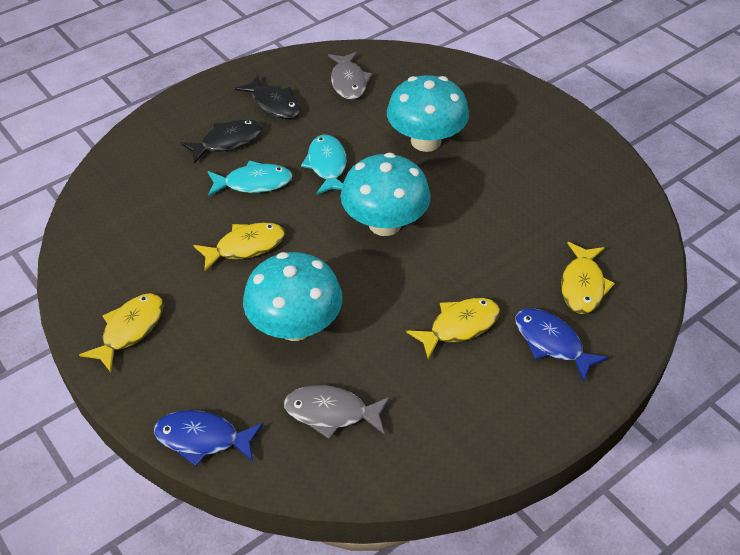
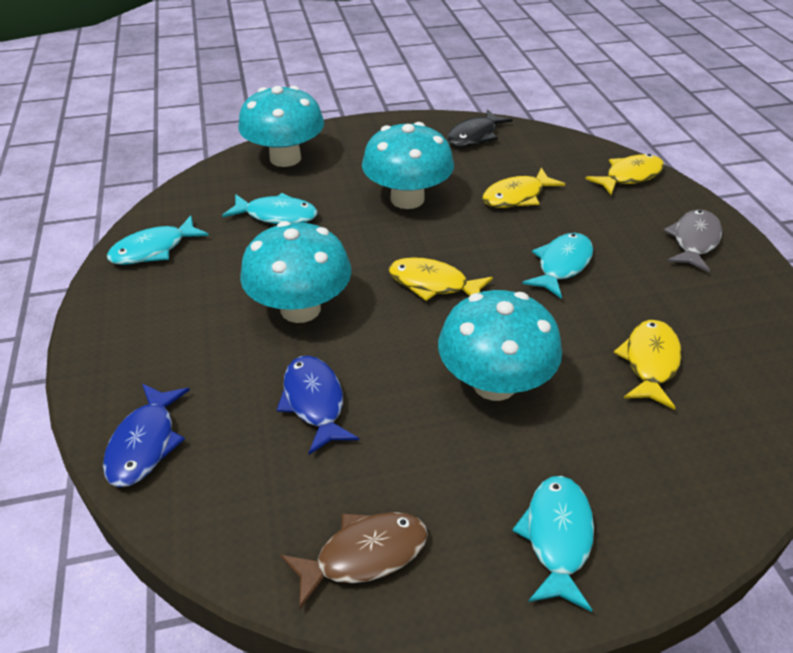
black fish: 2 -> 1
brown fish: 0 -> 1
grey fish: 2 -> 1
turquoise fish: 2 -> 4
turquoise mushroom: 3 -> 4

